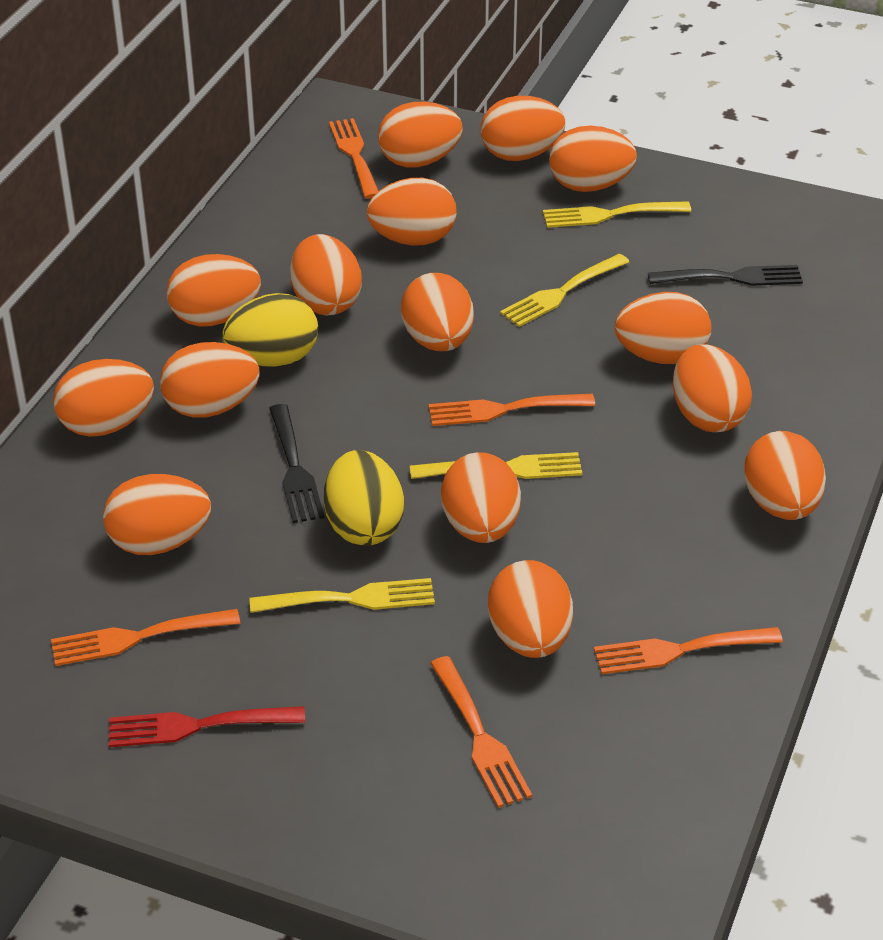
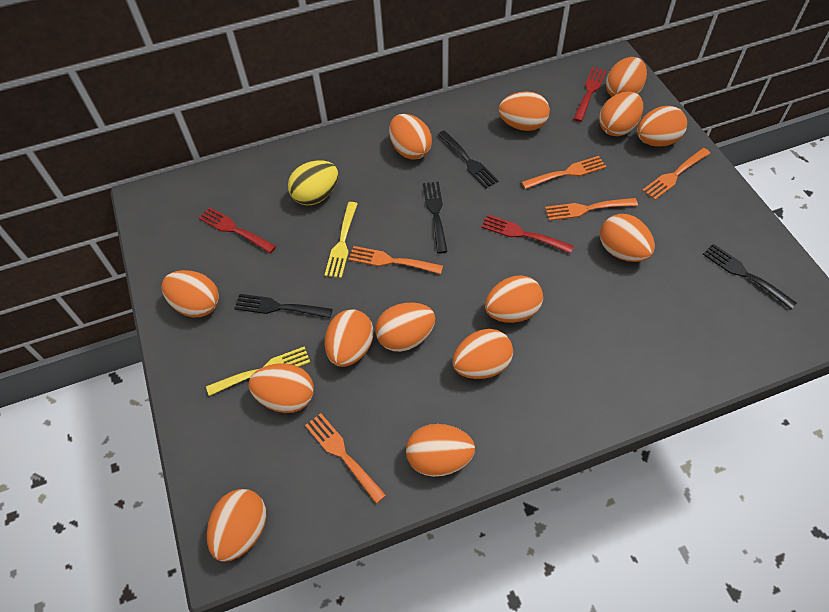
black fork: 2 -> 4
orange egg: 15 -> 14
red fork: 1 -> 3
yellow egg: 2 -> 1
yellow fork: 4 -> 2

